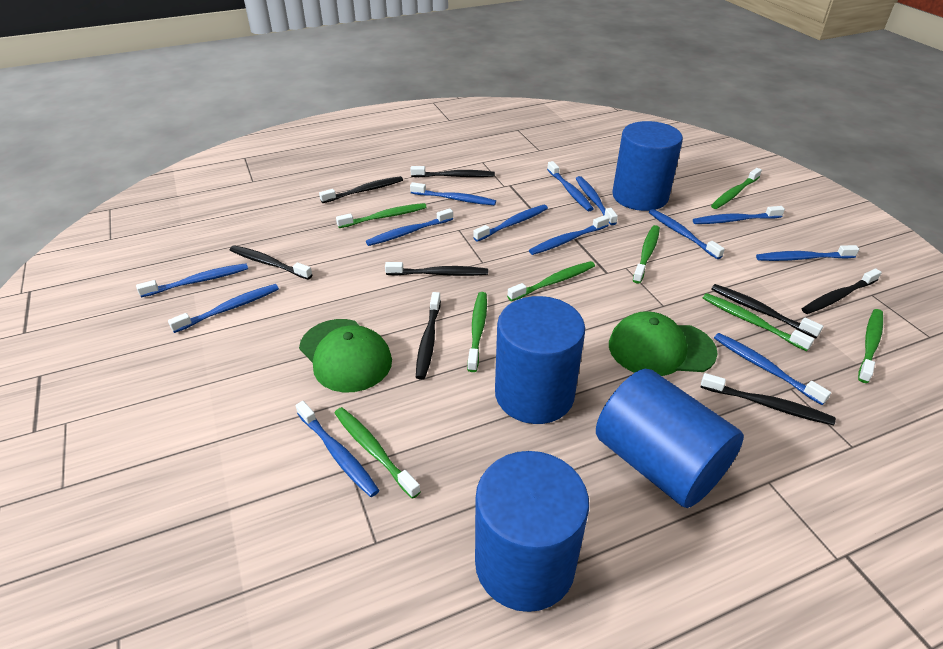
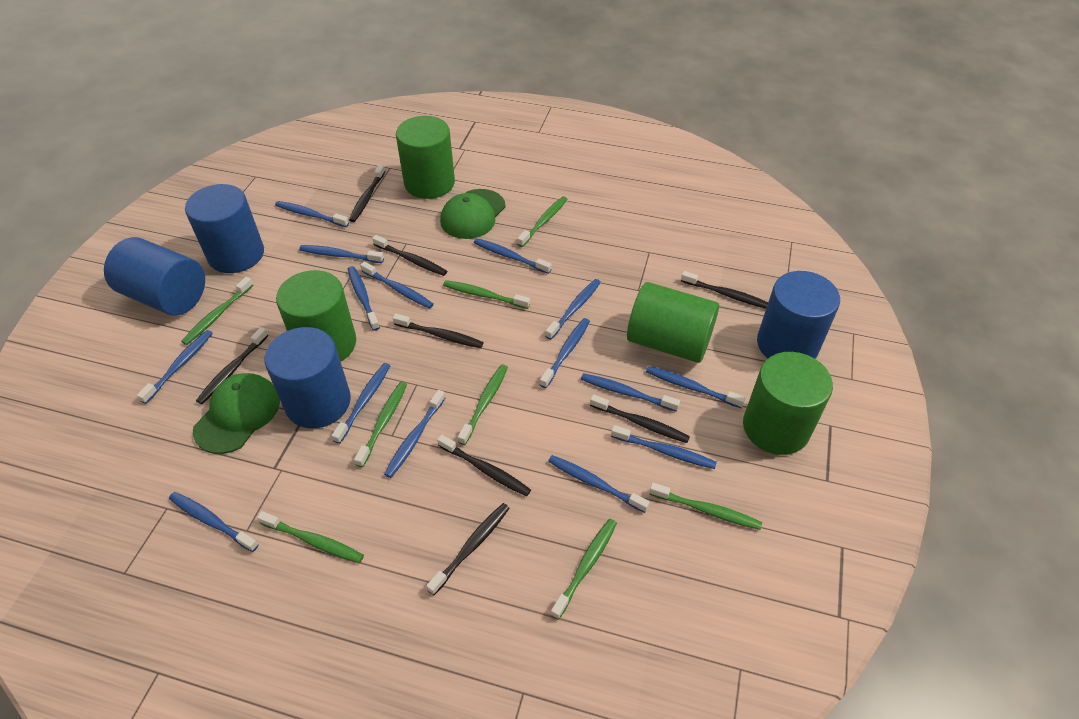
blue toothbrush: 13 -> 15
green cylinder: 0 -> 4

